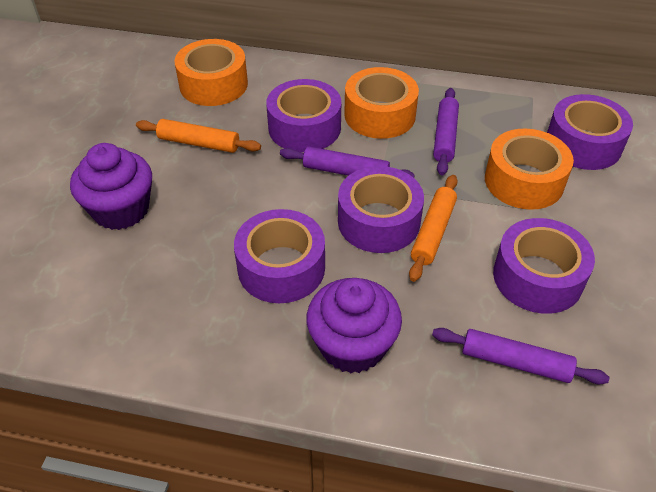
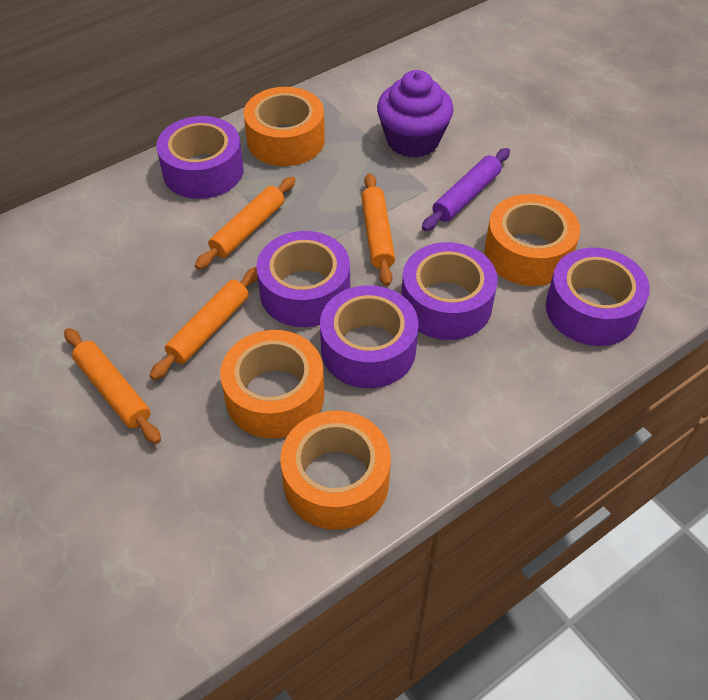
orange rolling pin: 2 -> 4
orange tape: 3 -> 4
purple cupcake: 2 -> 1
purple rolling pin: 3 -> 1

